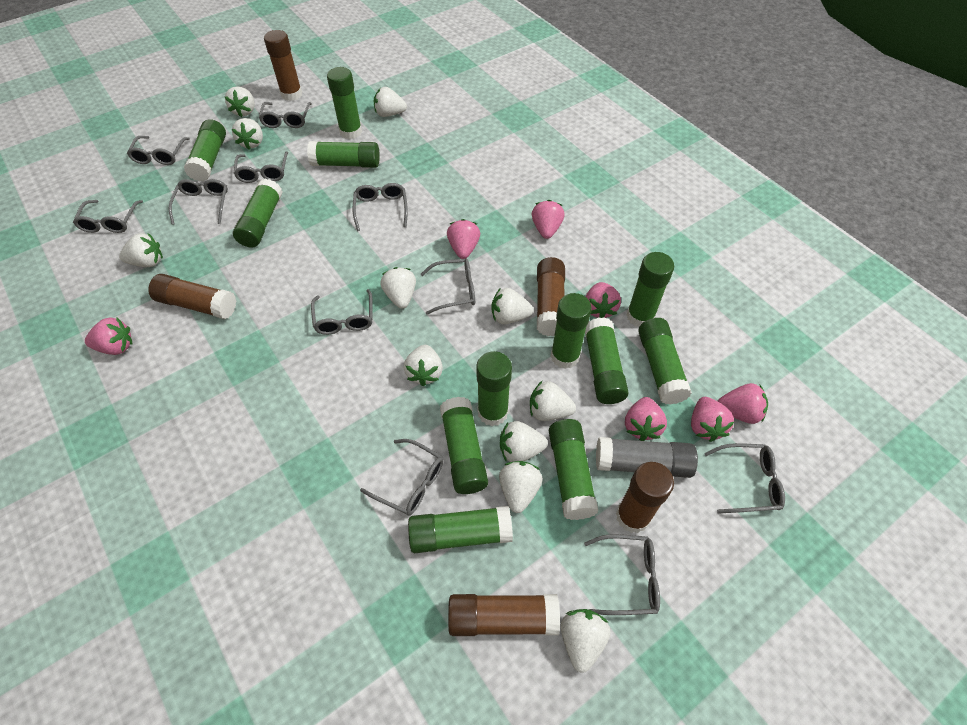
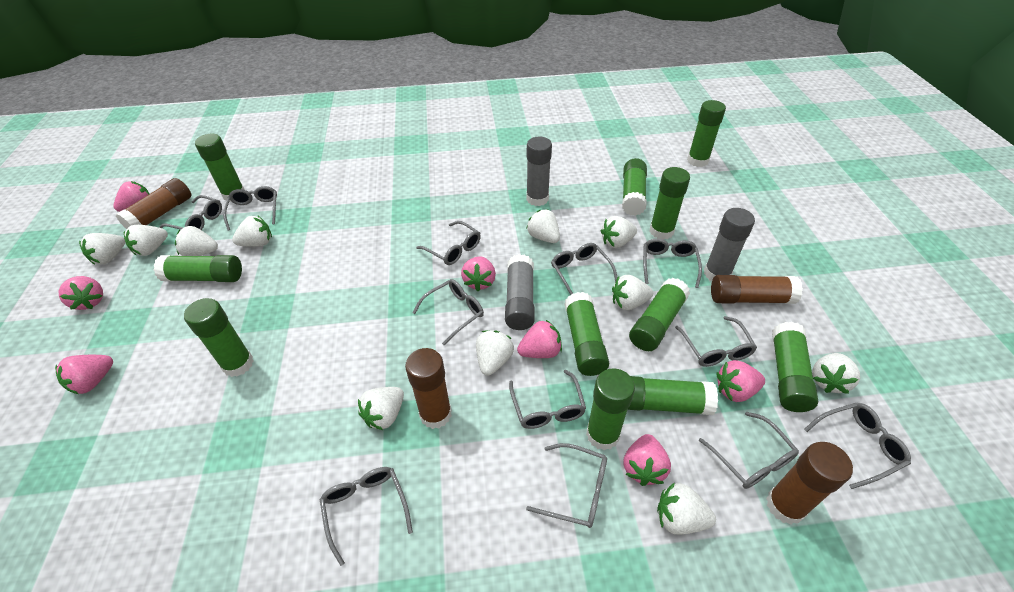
brown glue stick: 5 -> 4
green glue stick: 12 -> 11
grey glasses: 11 -> 12
grey glue stick: 1 -> 3

